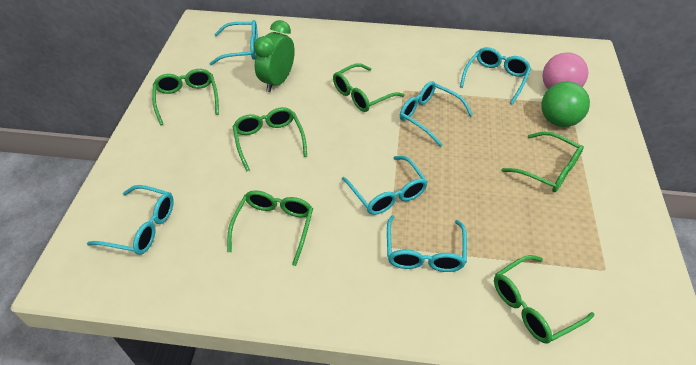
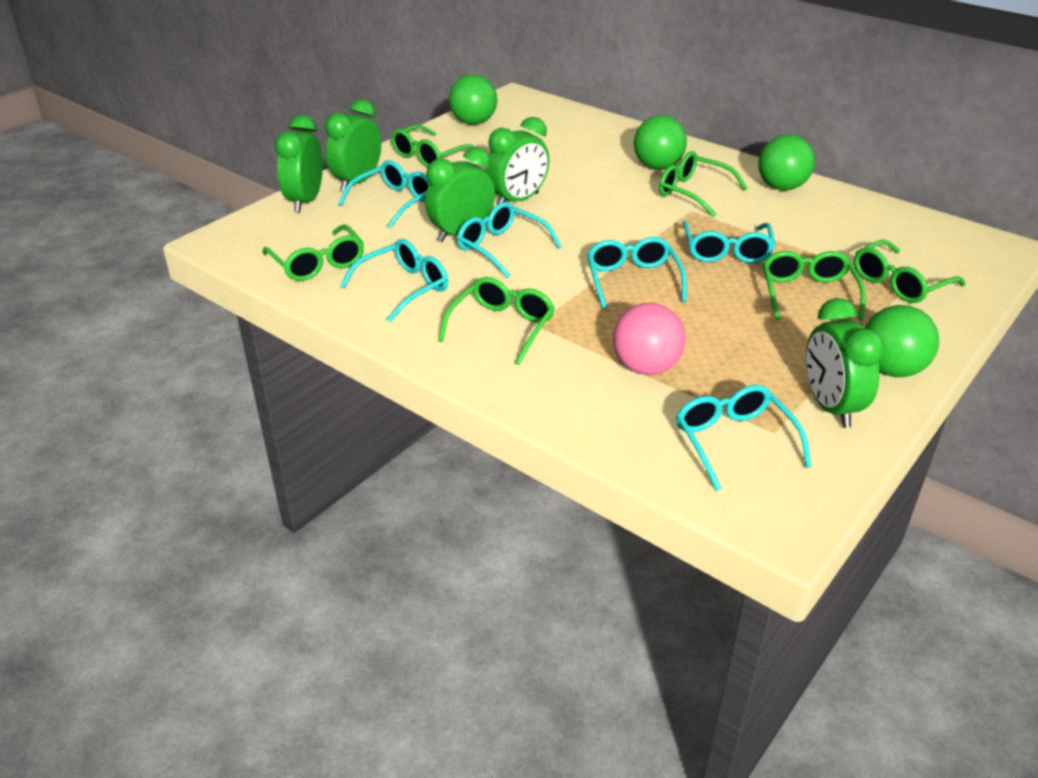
green ball: 1 -> 4
green clock: 1 -> 5

